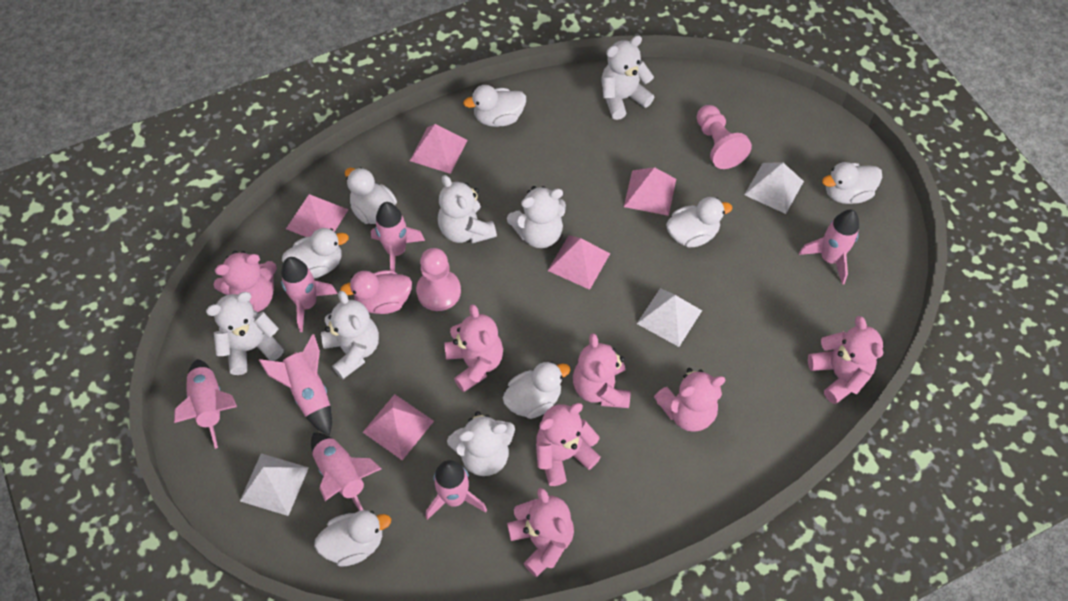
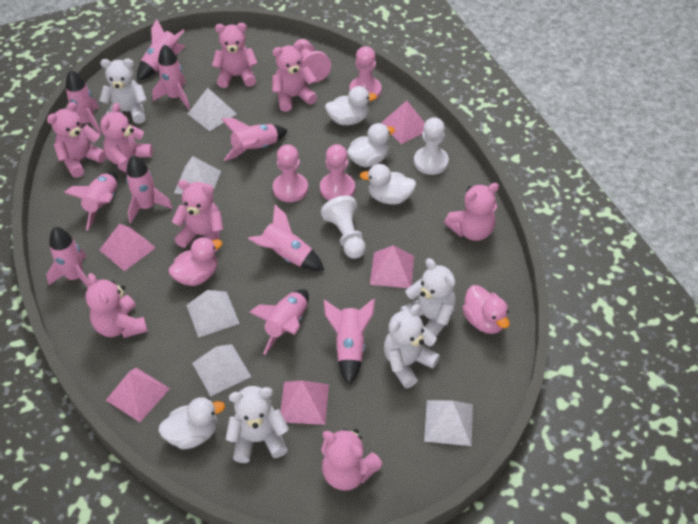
pink duck: 1 -> 2
pink pawn: 2 -> 4
pink rocket: 7 -> 10
pink teddy bear: 7 -> 8
white duck: 7 -> 4
white pawn: 0 -> 2
white pyramid: 3 -> 5
white teddy bear: 6 -> 4

